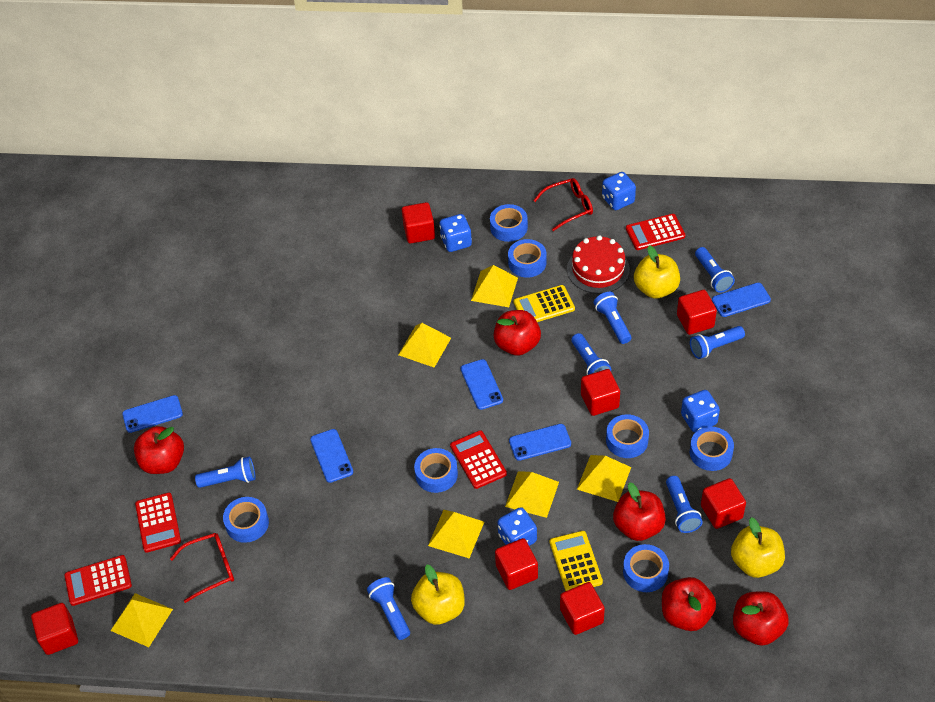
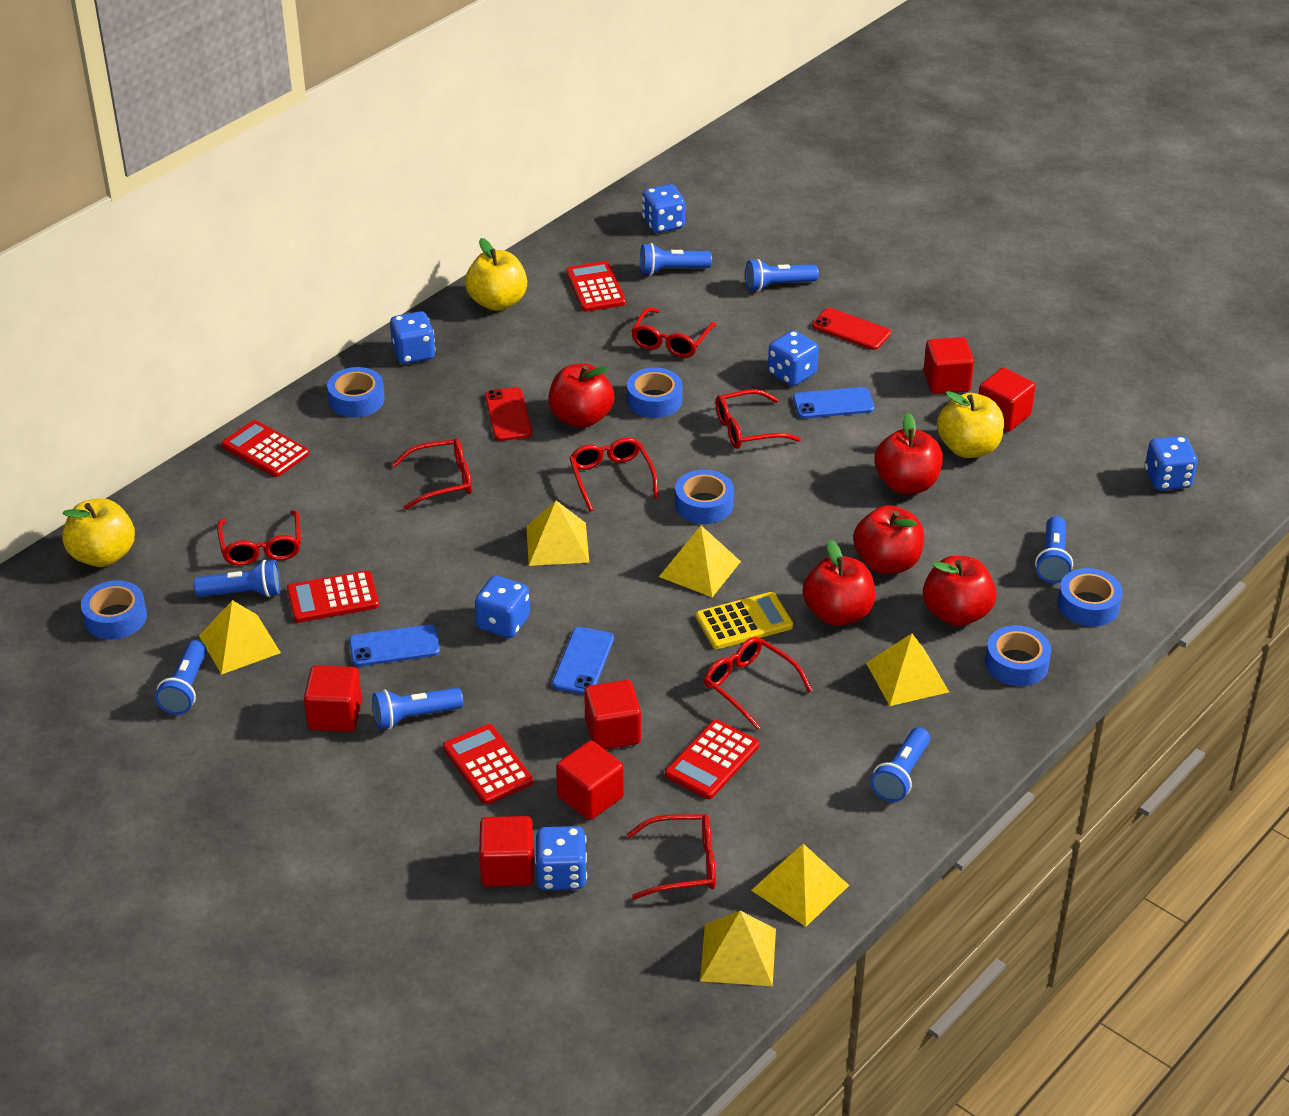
blue dice: 4 -> 6
blue phone: 5 -> 3
blue tape: 7 -> 6
red cake: 1 -> 0
red calculator: 4 -> 5
red cube: 7 -> 6
red glasses: 2 -> 7
red phone: 0 -> 2
yellow calculator: 2 -> 1

